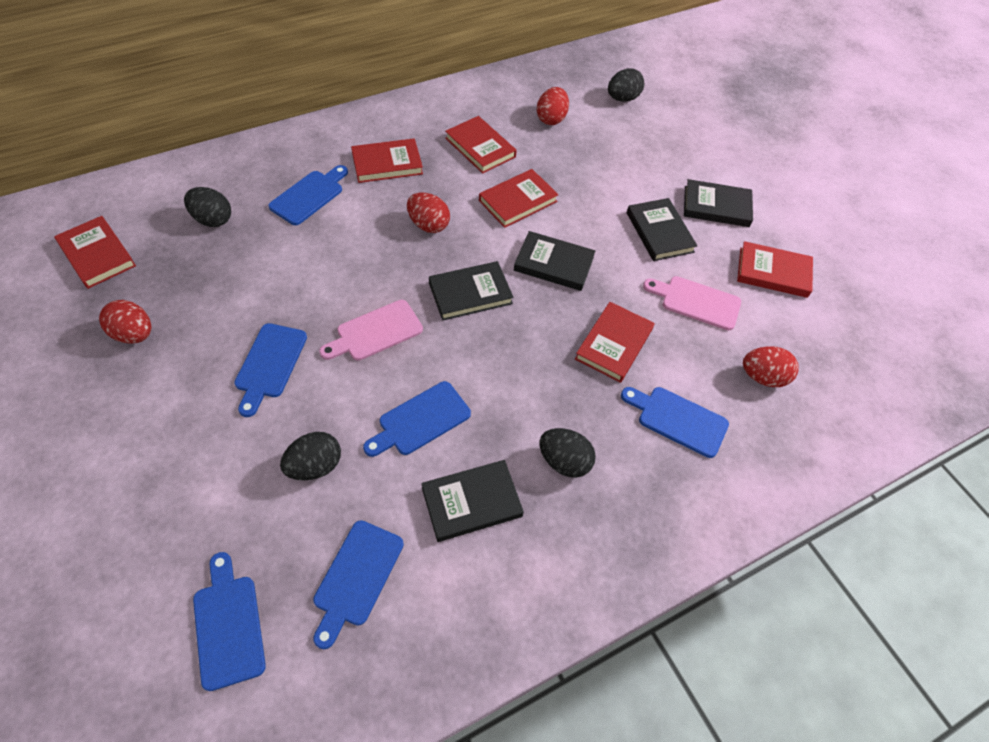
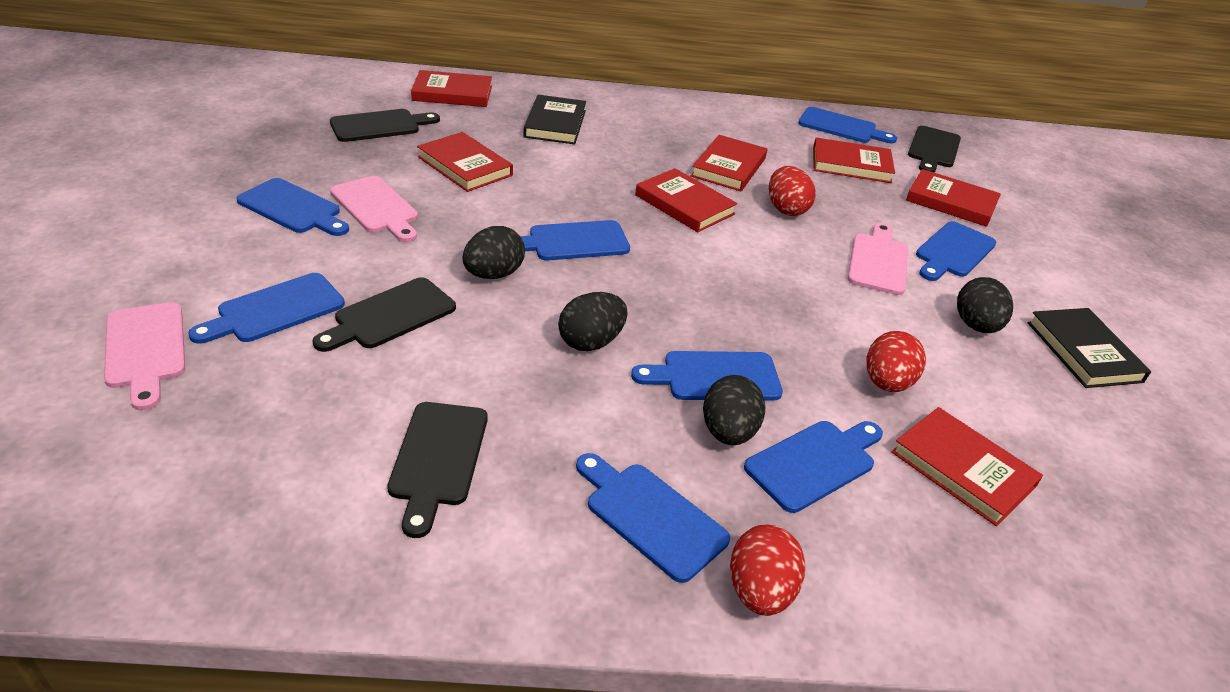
black book: 5 -> 2
black cutting board: 0 -> 4
blue cutting board: 6 -> 8
pink cutting board: 2 -> 3
red book: 6 -> 7
red egg: 4 -> 3

